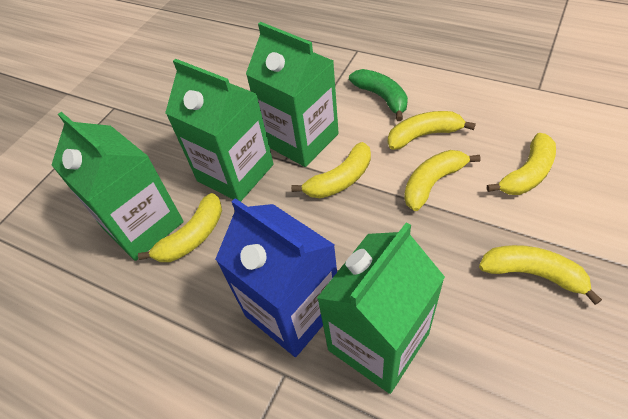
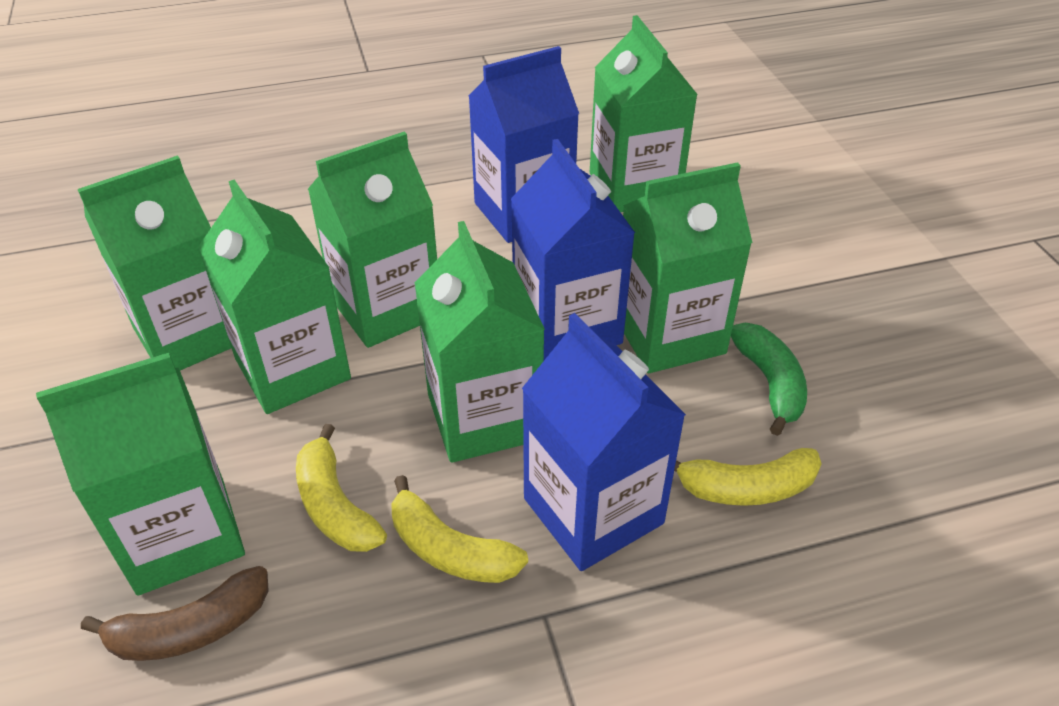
blue carton: 1 -> 3
brown banana: 0 -> 1
green carton: 4 -> 7
yellow banana: 6 -> 3

